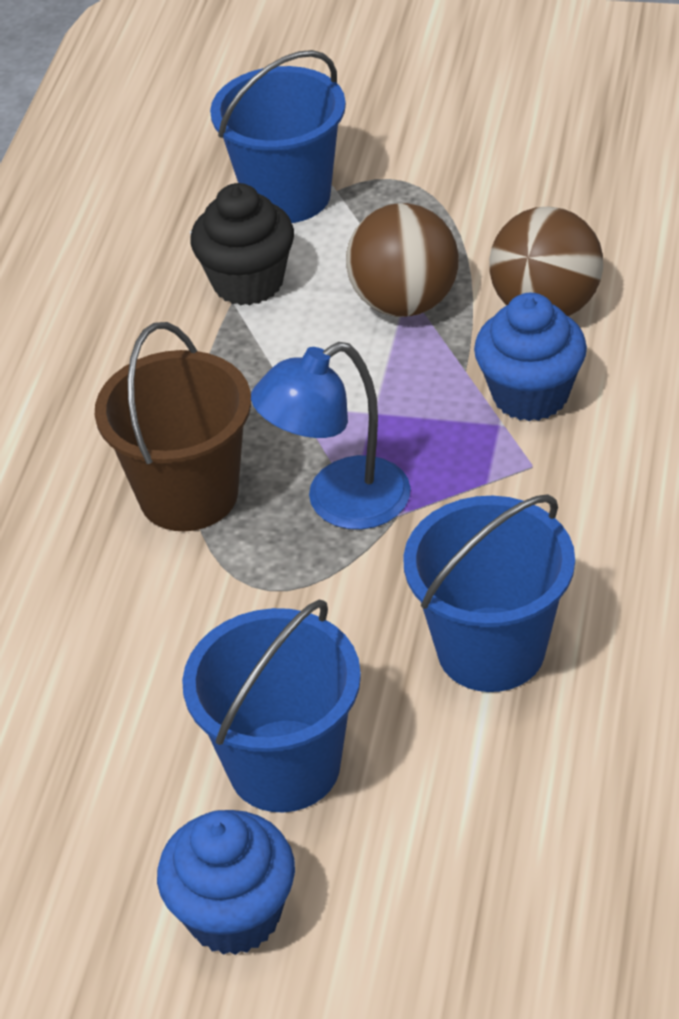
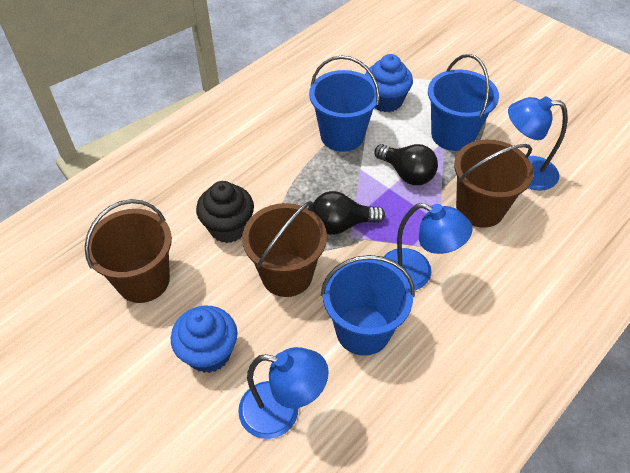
black light bulb: 0 -> 2
blue lamp: 1 -> 3
brown ball: 2 -> 0
brown bucket: 1 -> 3

